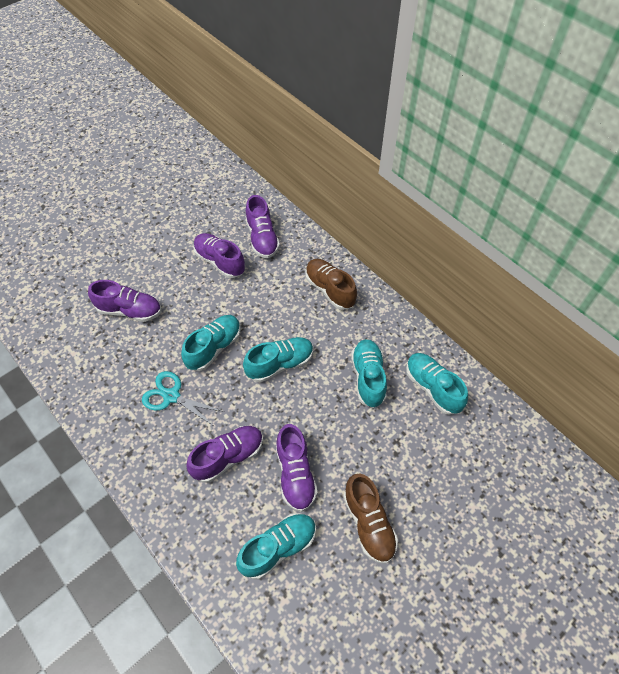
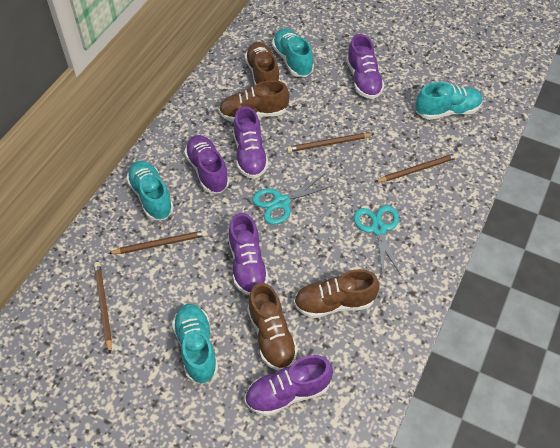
brown pencil: 0 -> 4
brown shoe: 2 -> 4
turquoise scissors: 1 -> 2
turquoise shoe: 5 -> 4

